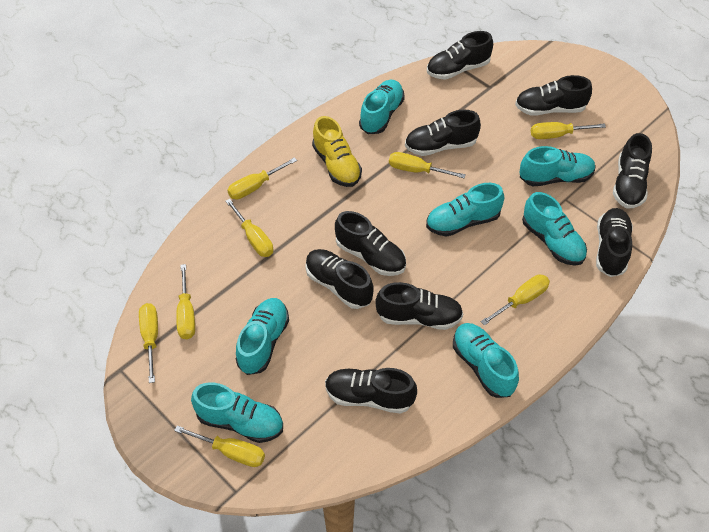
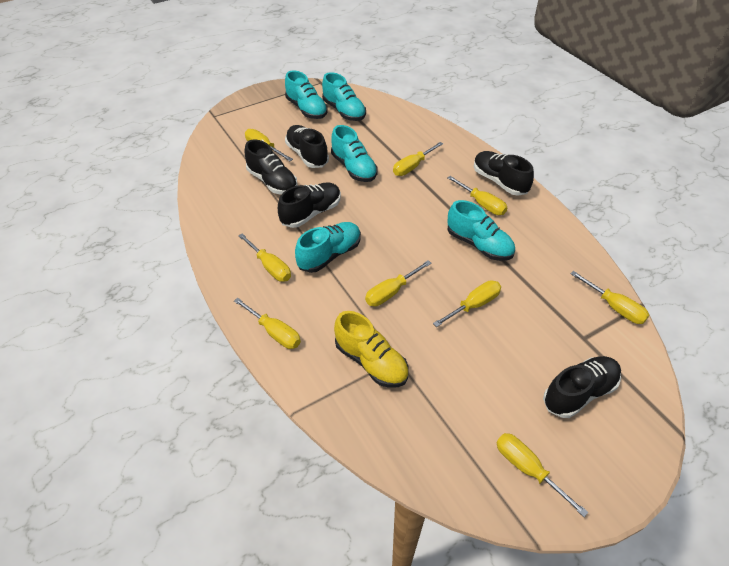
black shoe: 9 -> 5
turquoise shoe: 7 -> 5
yellow screwdriver: 8 -> 9

